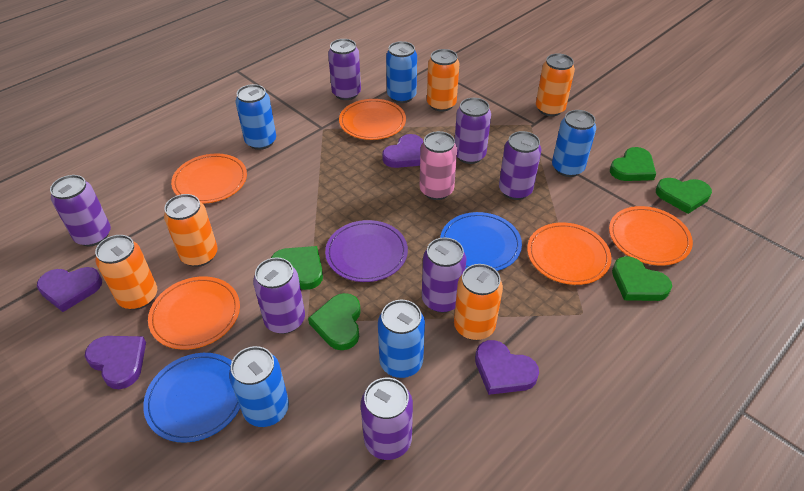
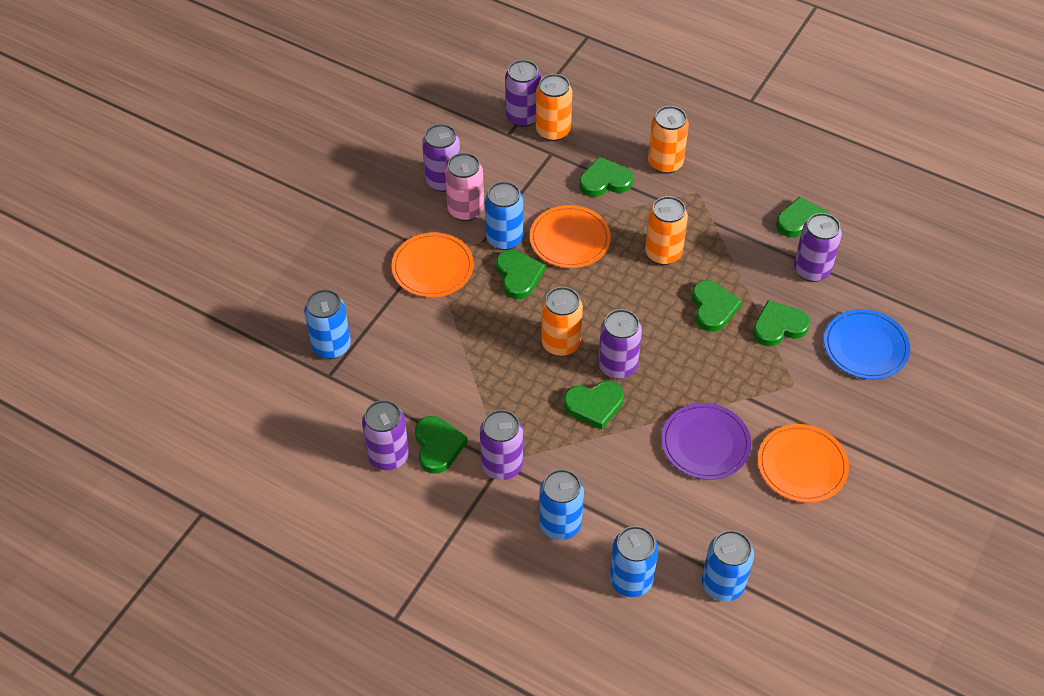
blue plate: 2 -> 1
green heart: 5 -> 7
orange can: 5 -> 4
orange plate: 5 -> 3
purple can: 7 -> 6
purple heart: 4 -> 0

